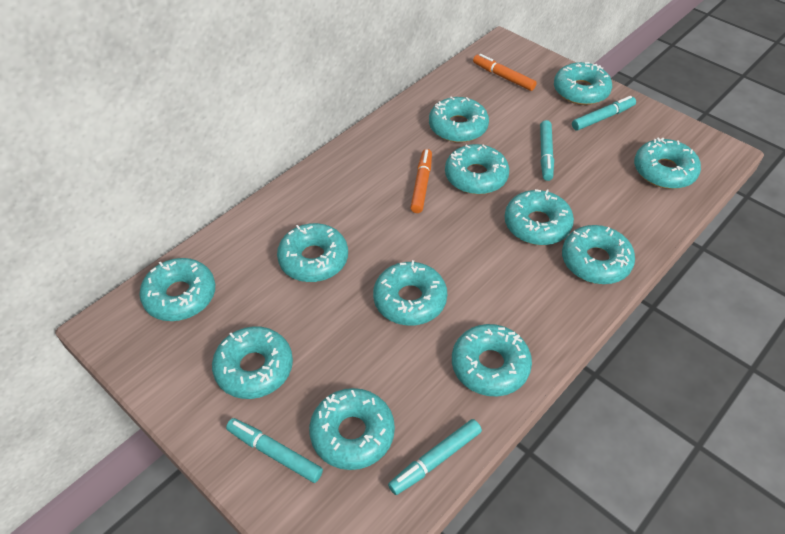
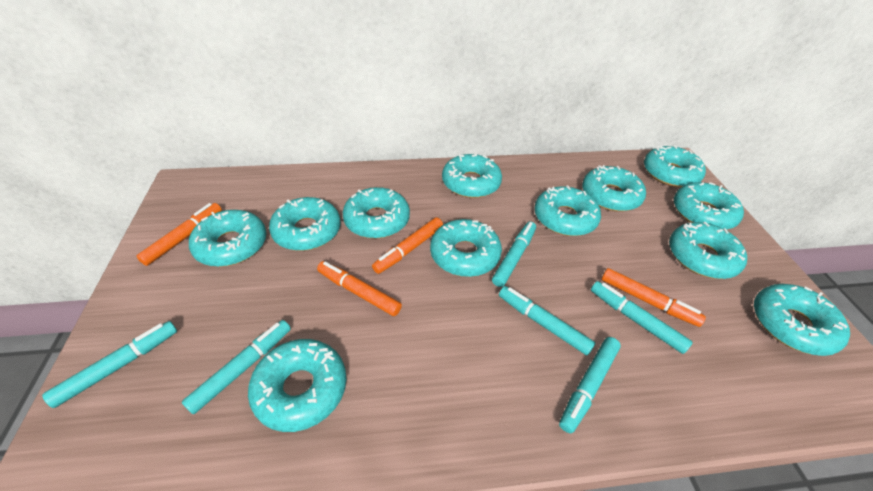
orange marker: 2 -> 4
turquoise marker: 4 -> 6

